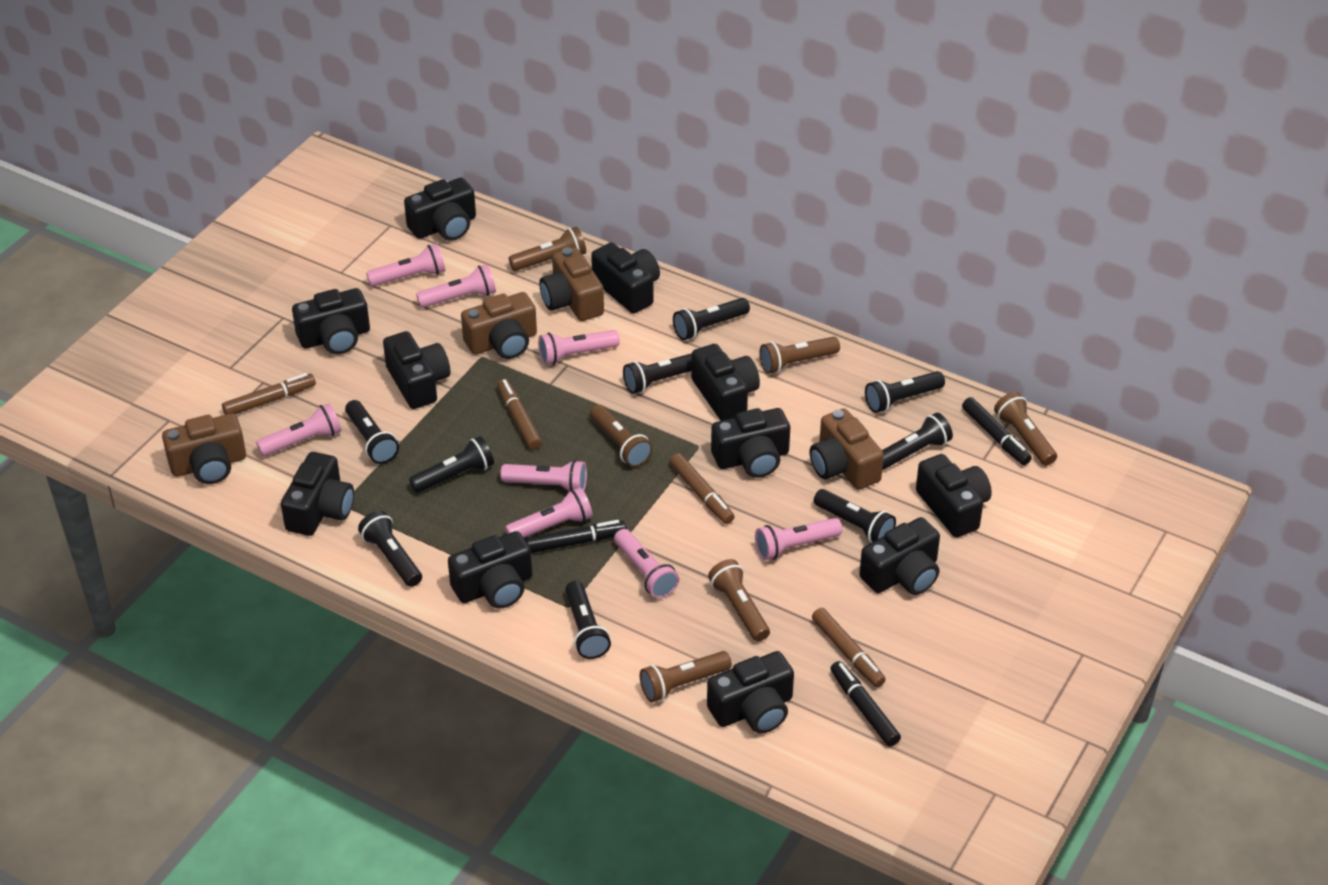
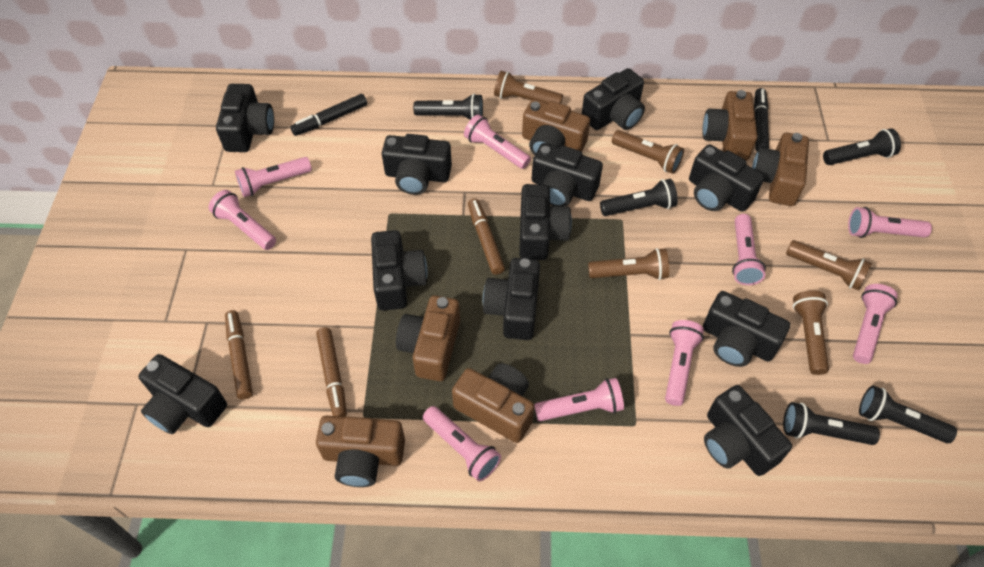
black flashlight: 9 -> 5
black marker: 3 -> 2
brown camera: 4 -> 6
brown flashlight: 6 -> 5
brown marker: 4 -> 3
pink flashlight: 8 -> 9

